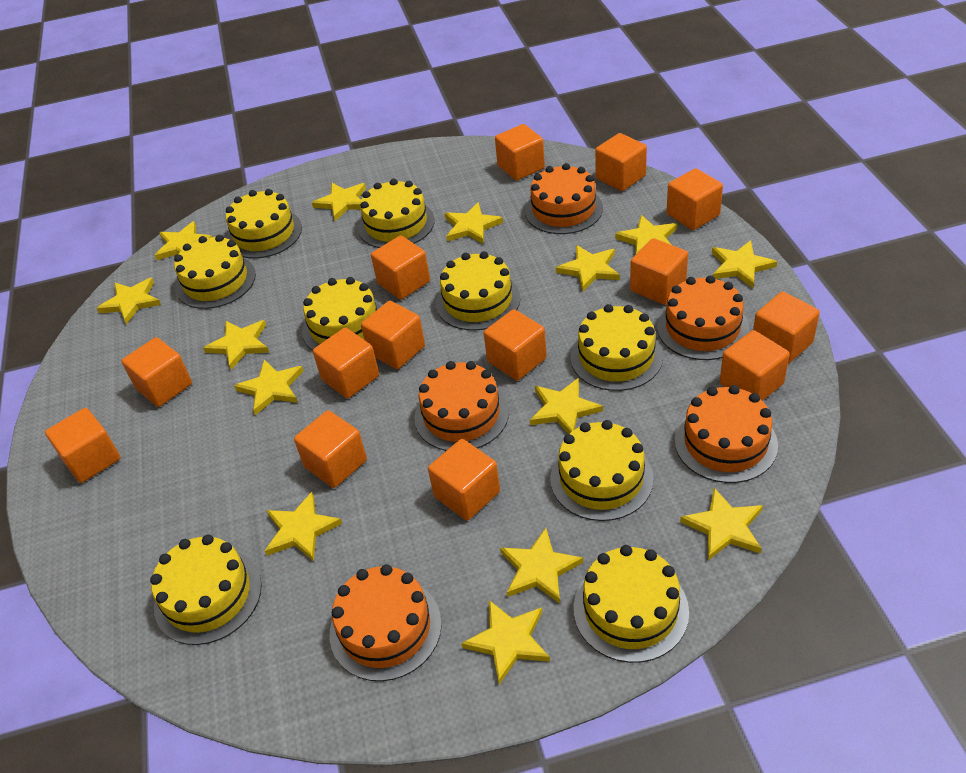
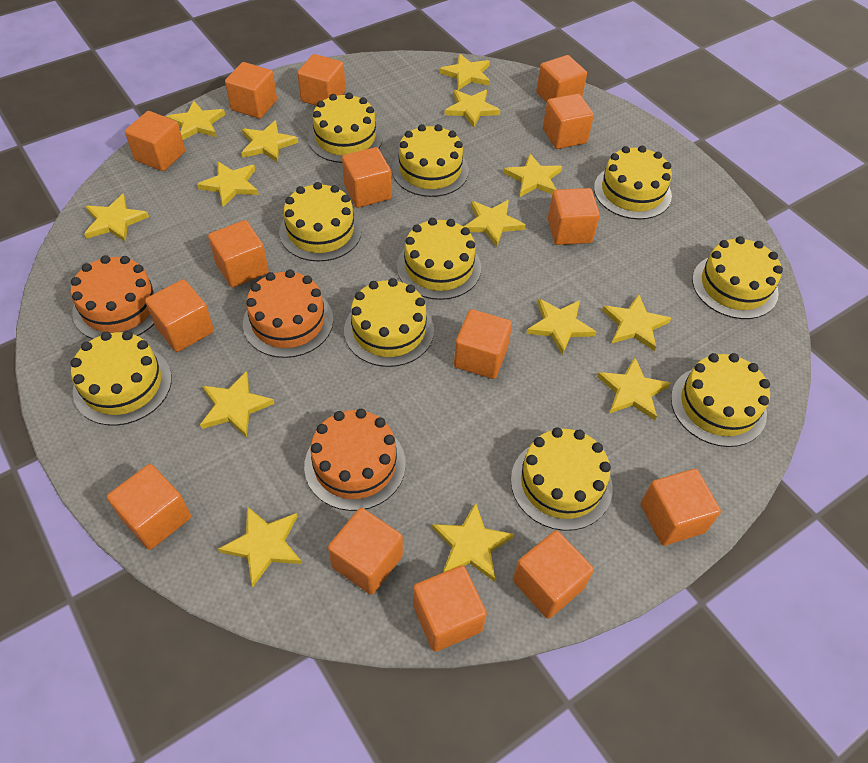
orange cake: 5 -> 3
orange cube: 14 -> 15
yellow cake: 9 -> 10

